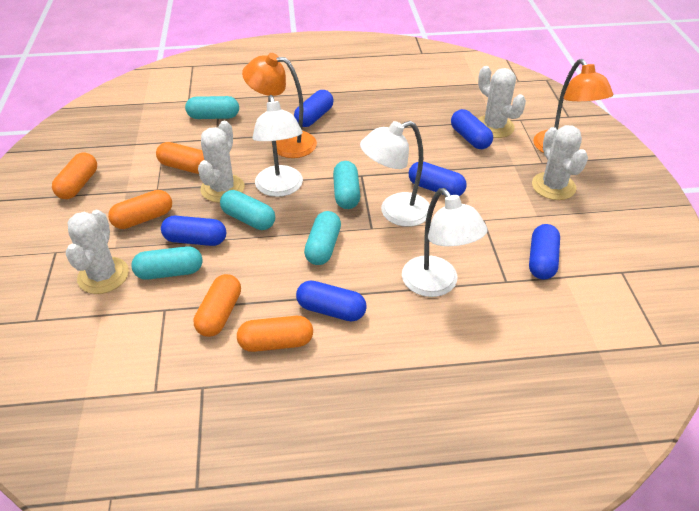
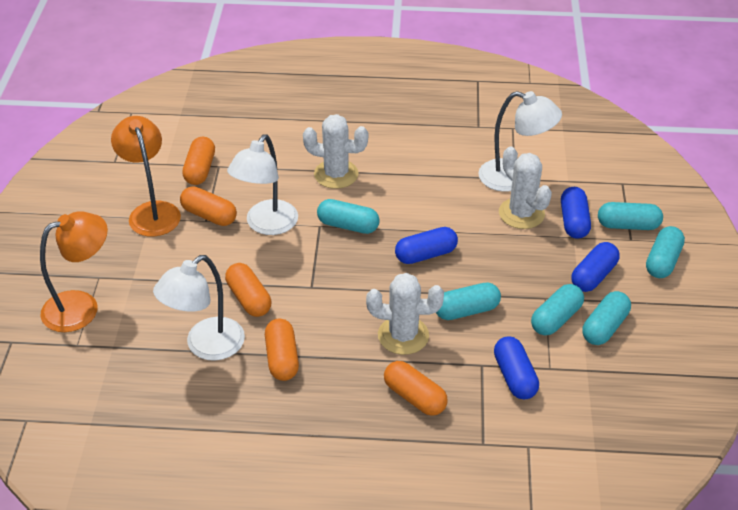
blue capsule: 6 -> 4
turquoise capsule: 5 -> 6
white cactus: 4 -> 3

